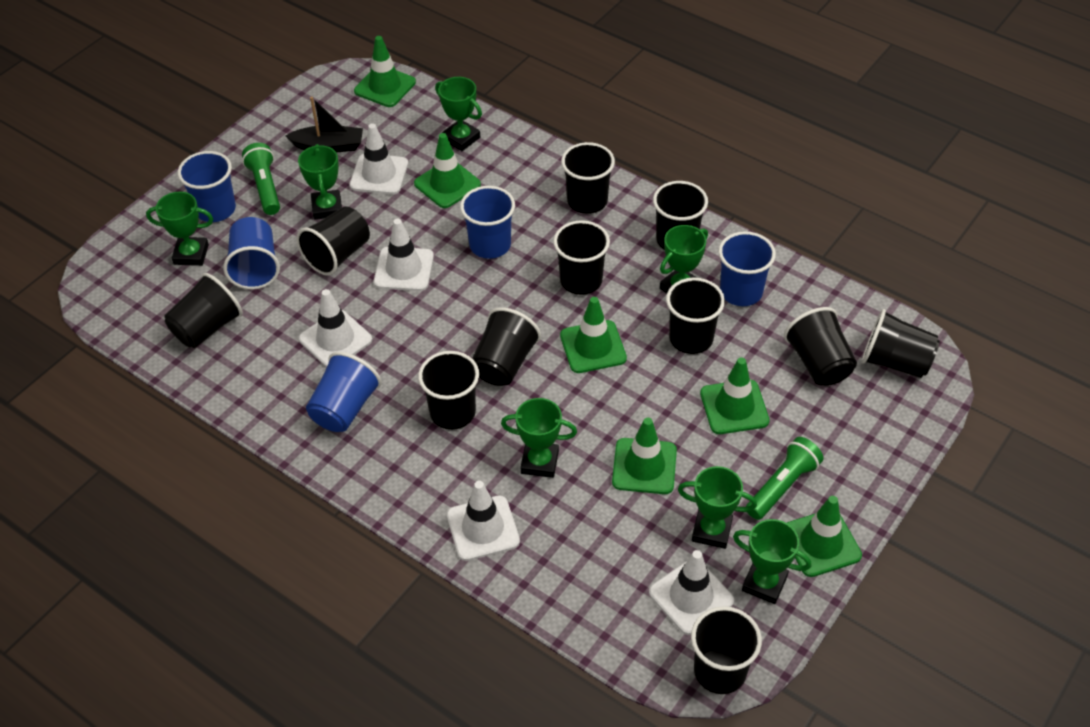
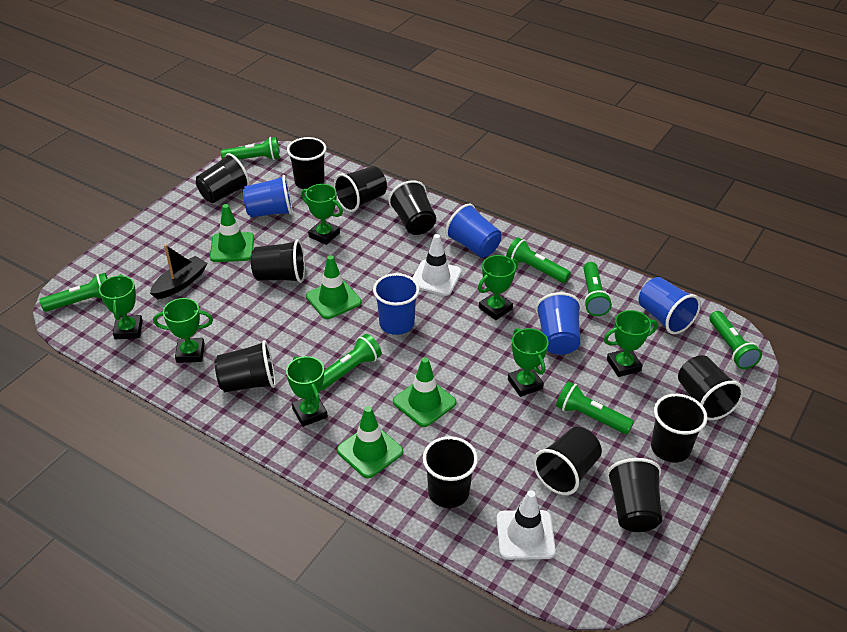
green flashlight: 2 -> 7
green traffic cone: 6 -> 4
white traffic cone: 5 -> 2

